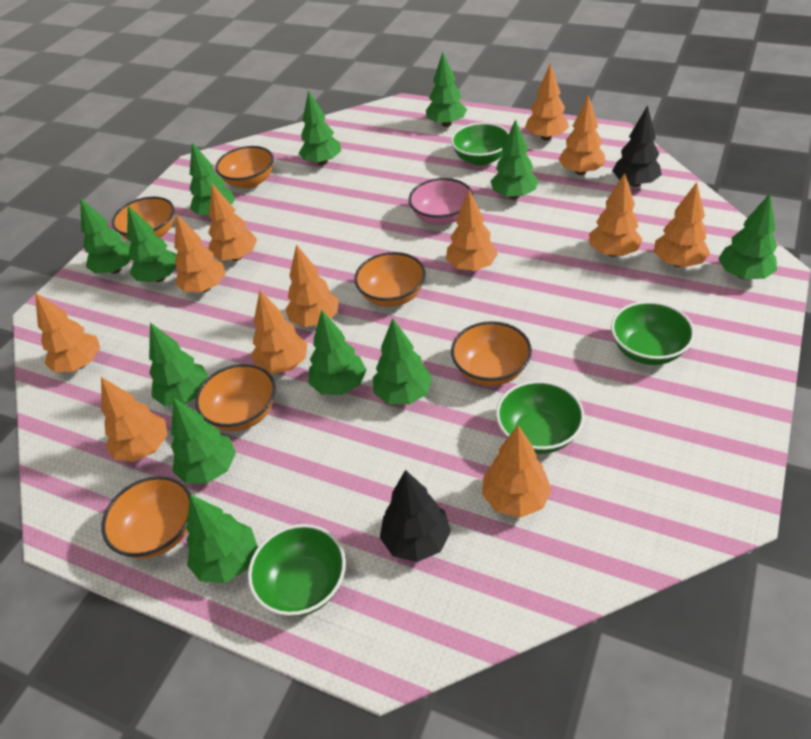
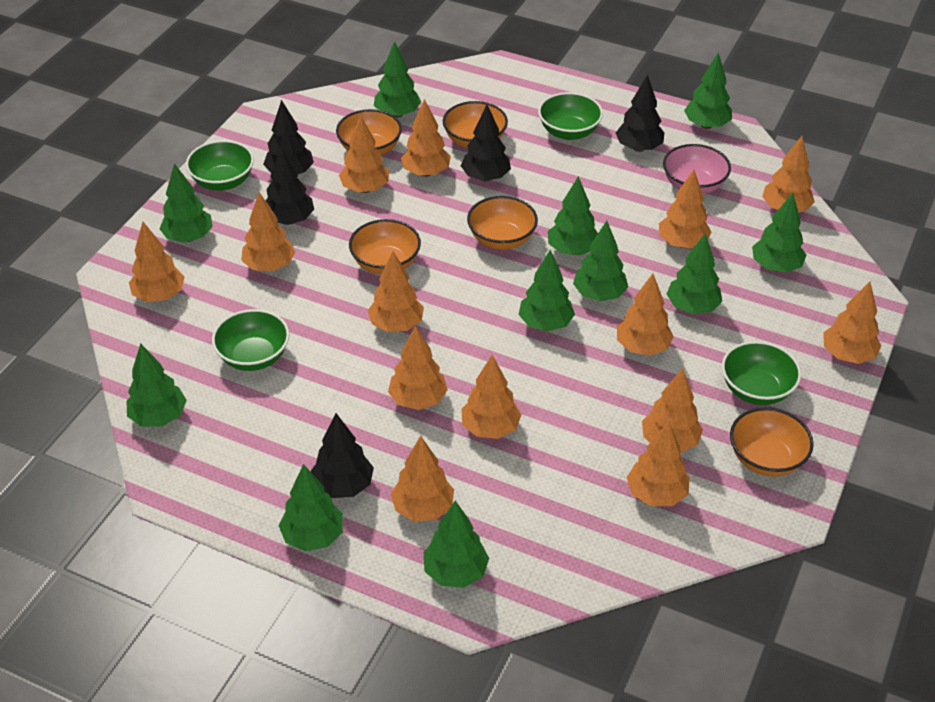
black tree: 2 -> 5
green tree: 12 -> 11
orange bowl: 6 -> 5
orange tree: 12 -> 14

